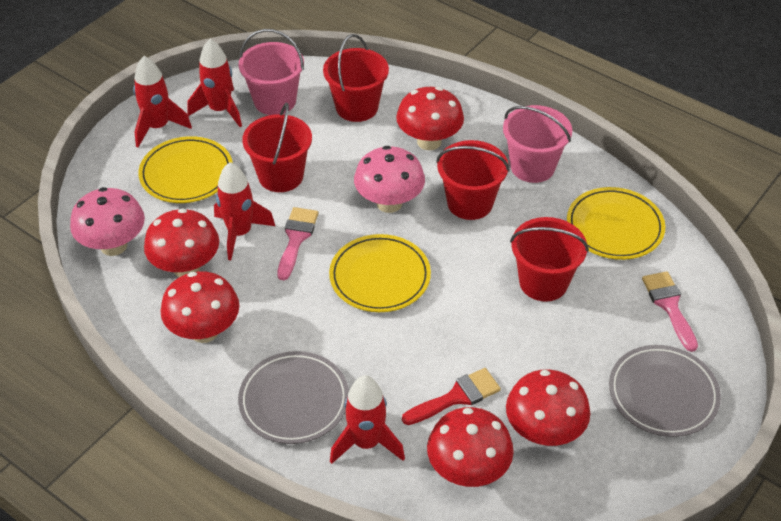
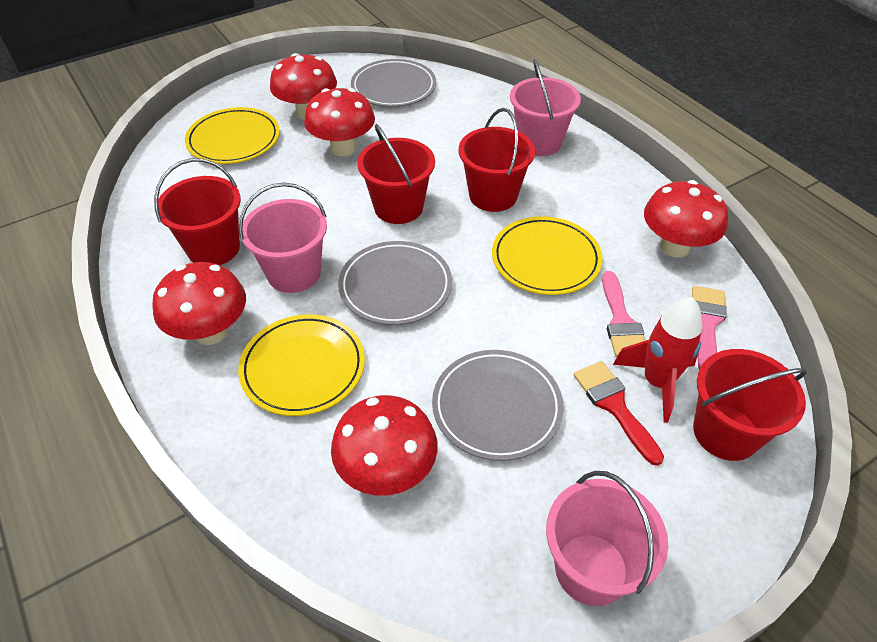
grey plate: 2 -> 3
pink bucket: 2 -> 3
pink mushroom: 2 -> 0
red rocket: 4 -> 1

